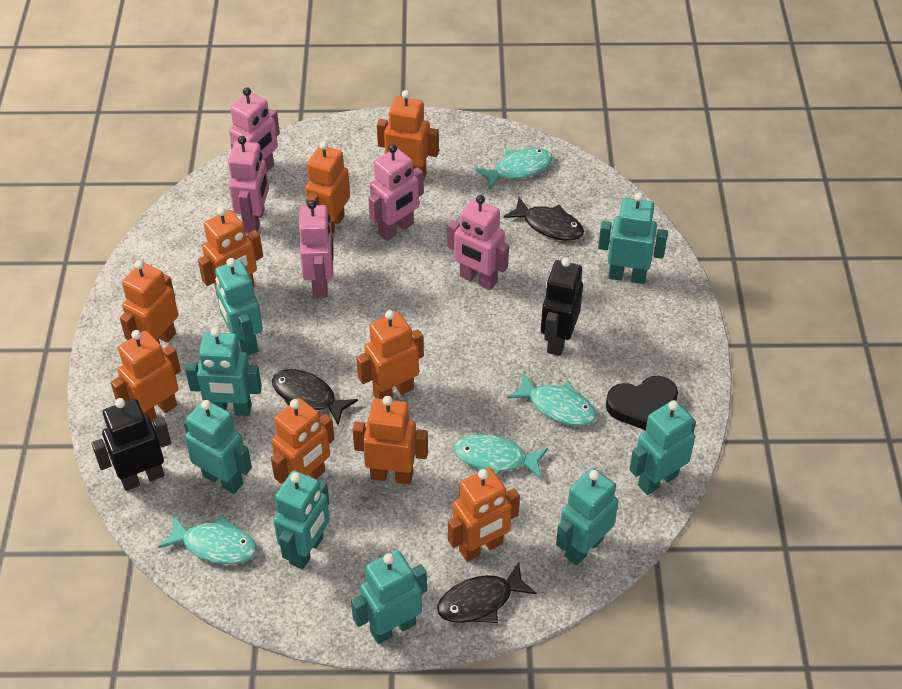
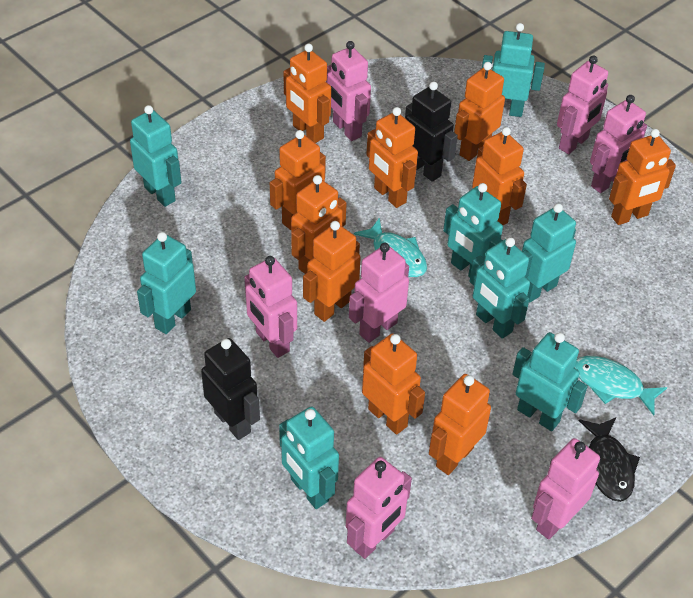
black fish: 3 -> 1
black heart: 1 -> 0
orange robot: 9 -> 10
pink robot: 5 -> 7
turquoise fish: 4 -> 2

